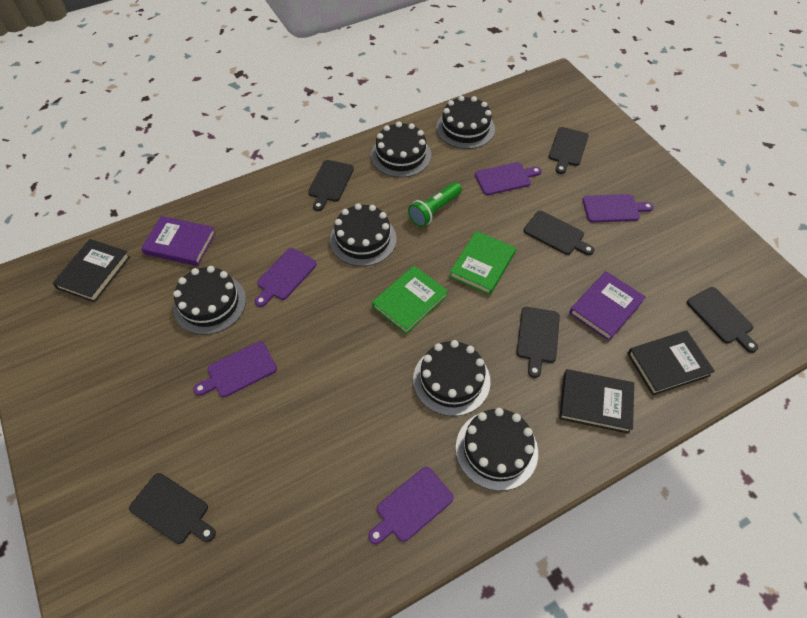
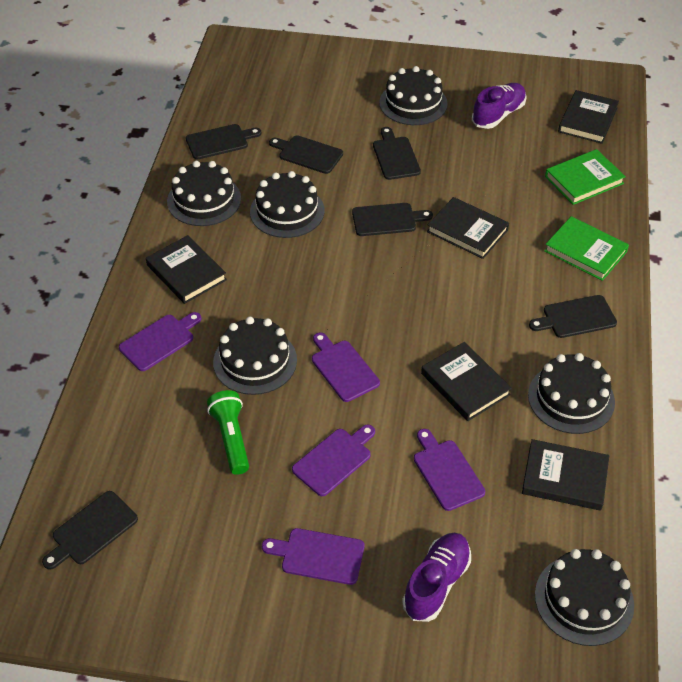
black book: 3 -> 5
purple book: 2 -> 0
purple shoe: 0 -> 2

